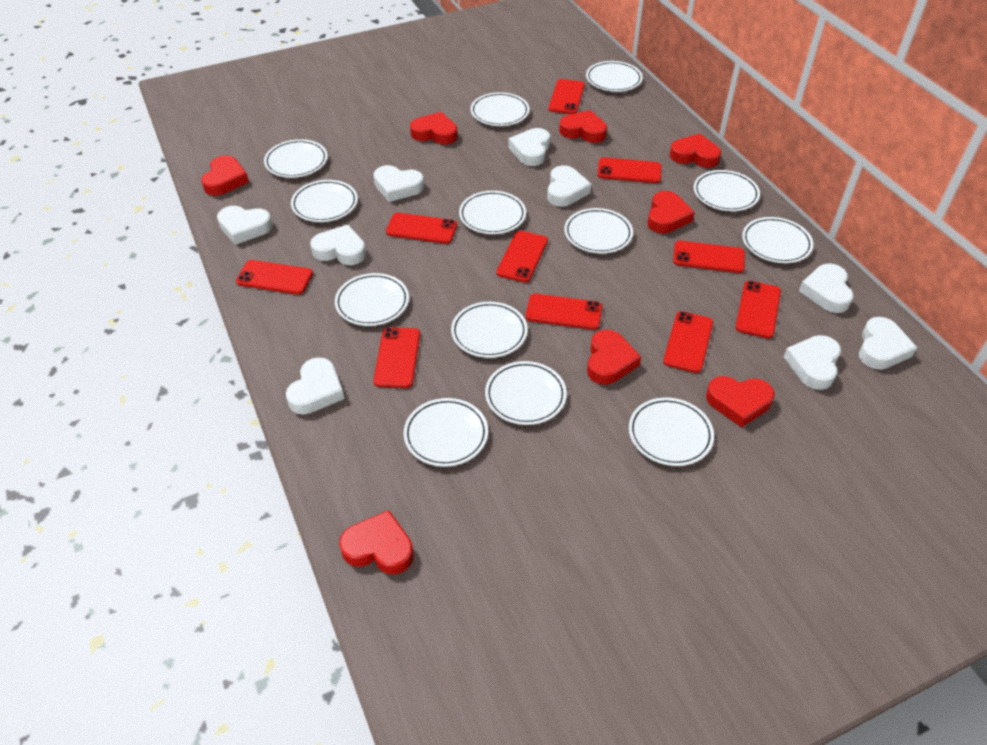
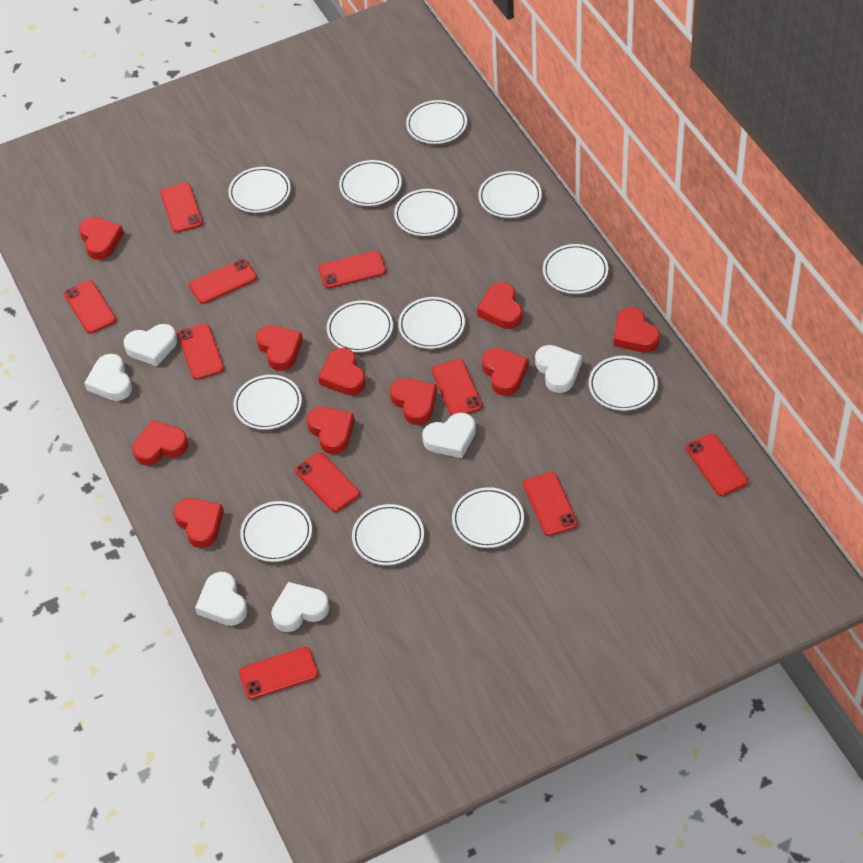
red heart: 8 -> 10
white heart: 9 -> 6

